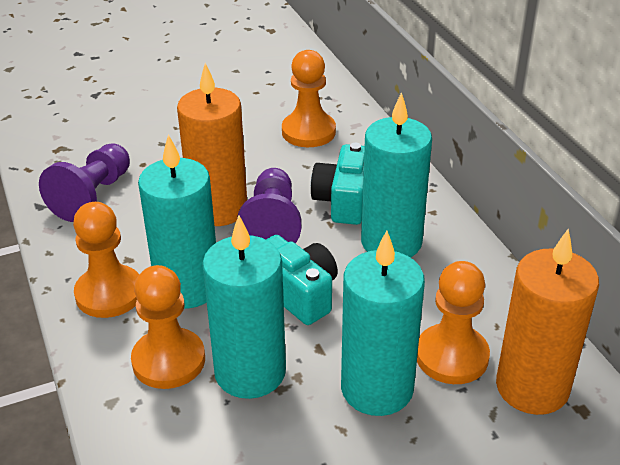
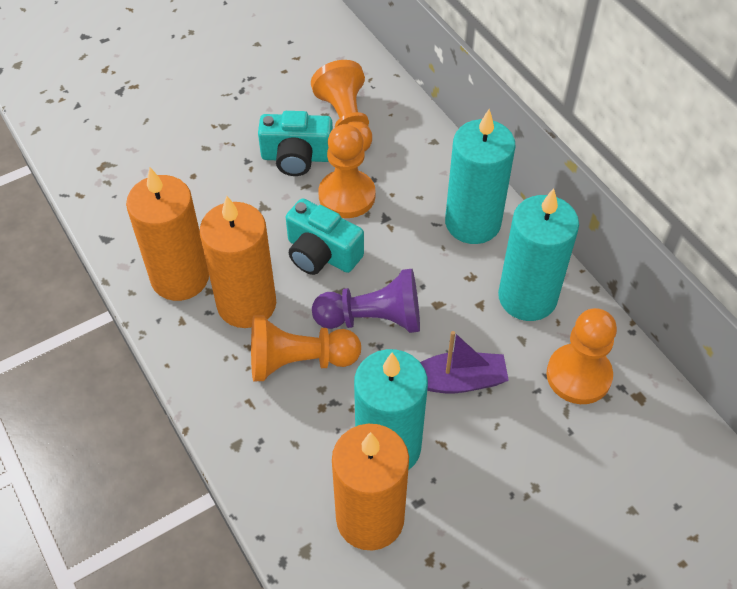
orange candle: 2 -> 3
purple boat: 0 -> 1
purple pawn: 2 -> 1
turquoise candle: 4 -> 3

